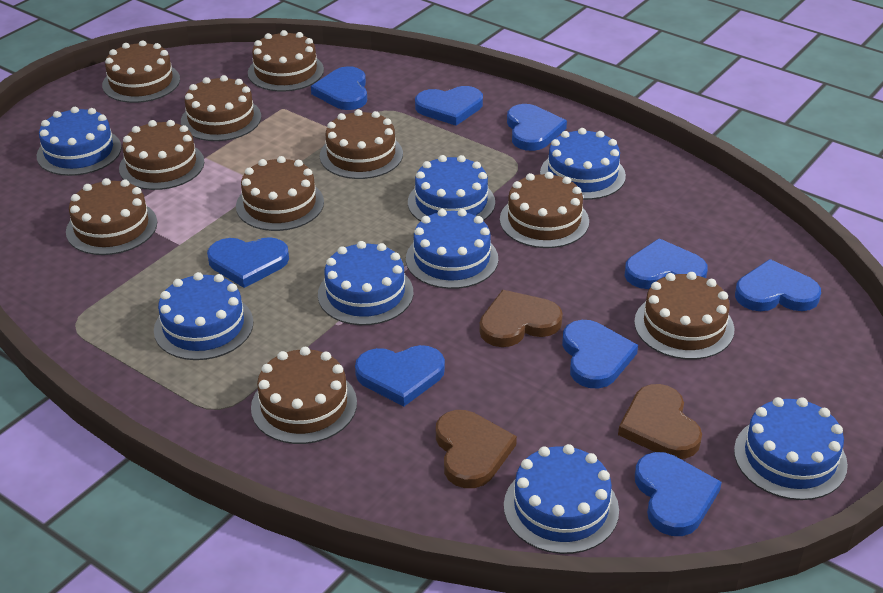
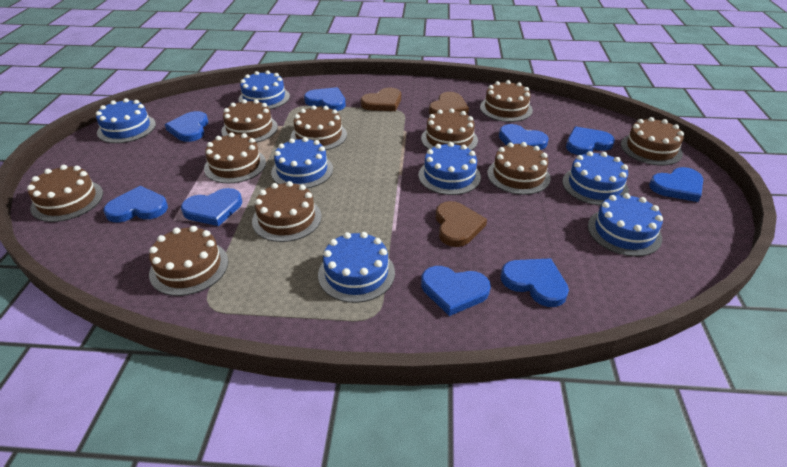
blue cake: 8 -> 7

